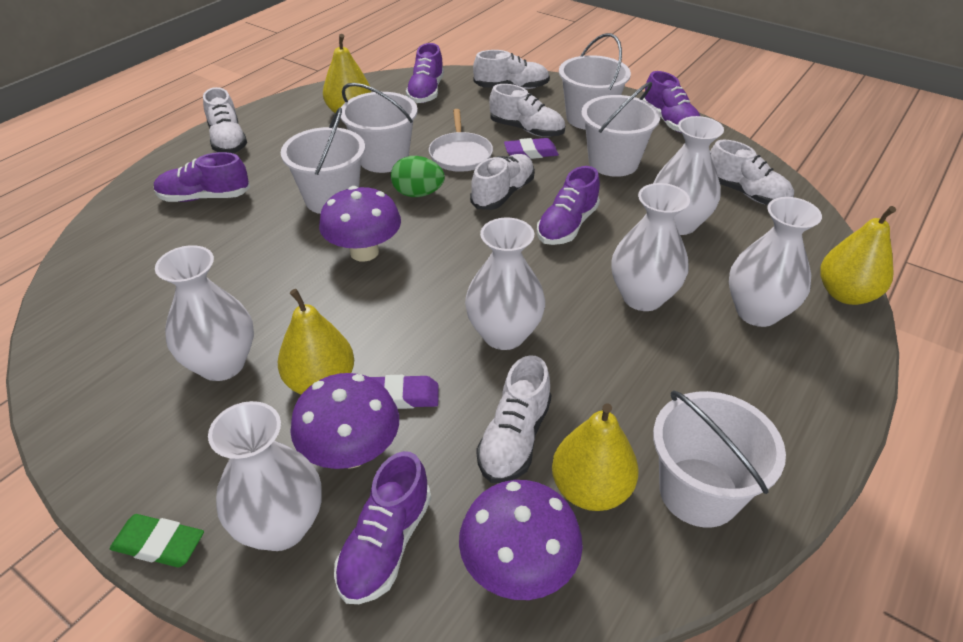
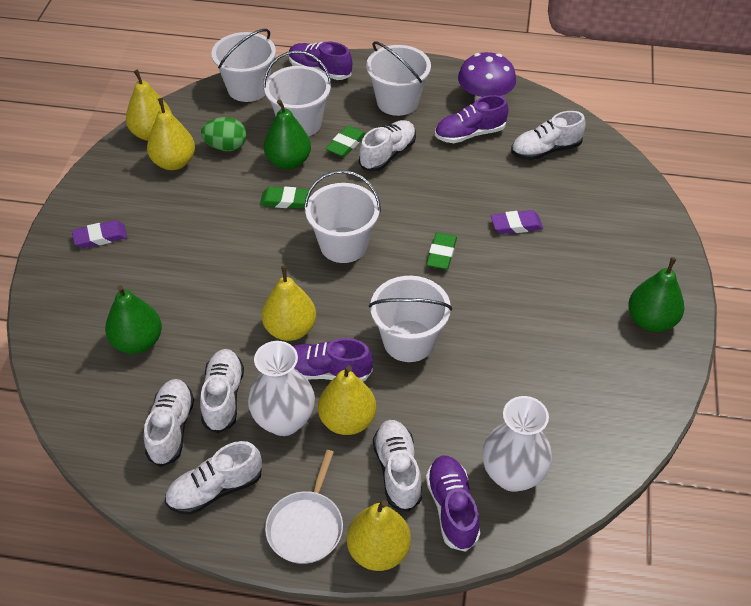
green eraser: 1 -> 3
green pear: 0 -> 3
purple mushroom: 3 -> 1
purple shoe: 5 -> 4
white vase: 6 -> 2
yellow pear: 4 -> 5

